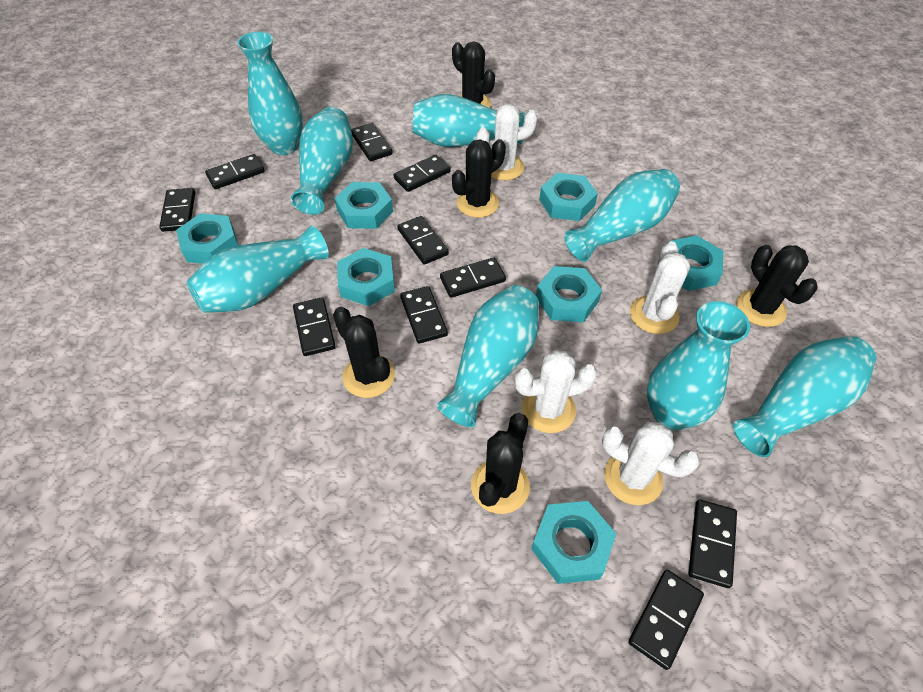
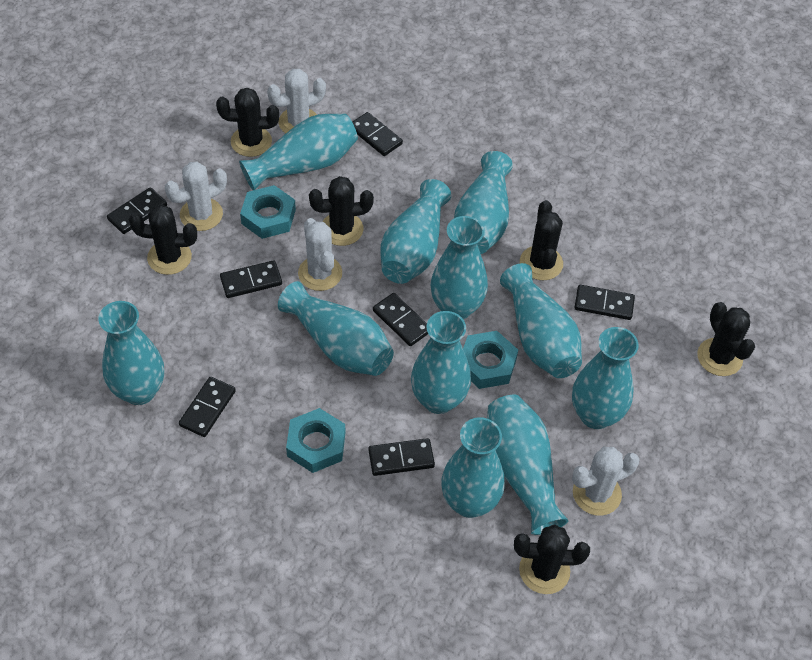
black cactus: 5 -> 6
black domino: 10 -> 7
turquoise nut: 7 -> 3
turquoise vase: 8 -> 11

